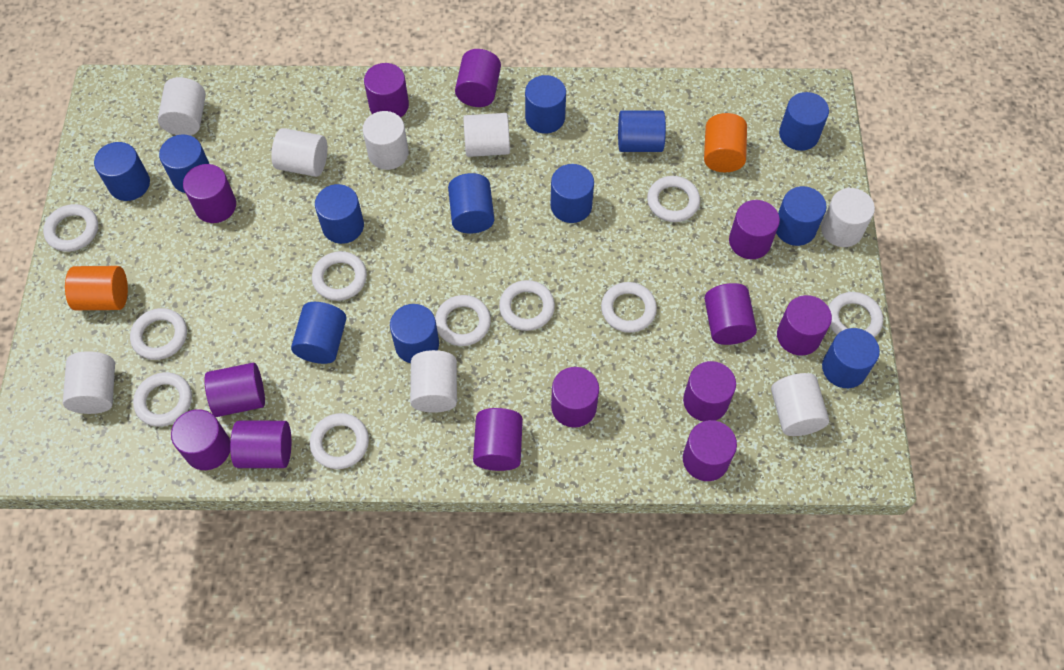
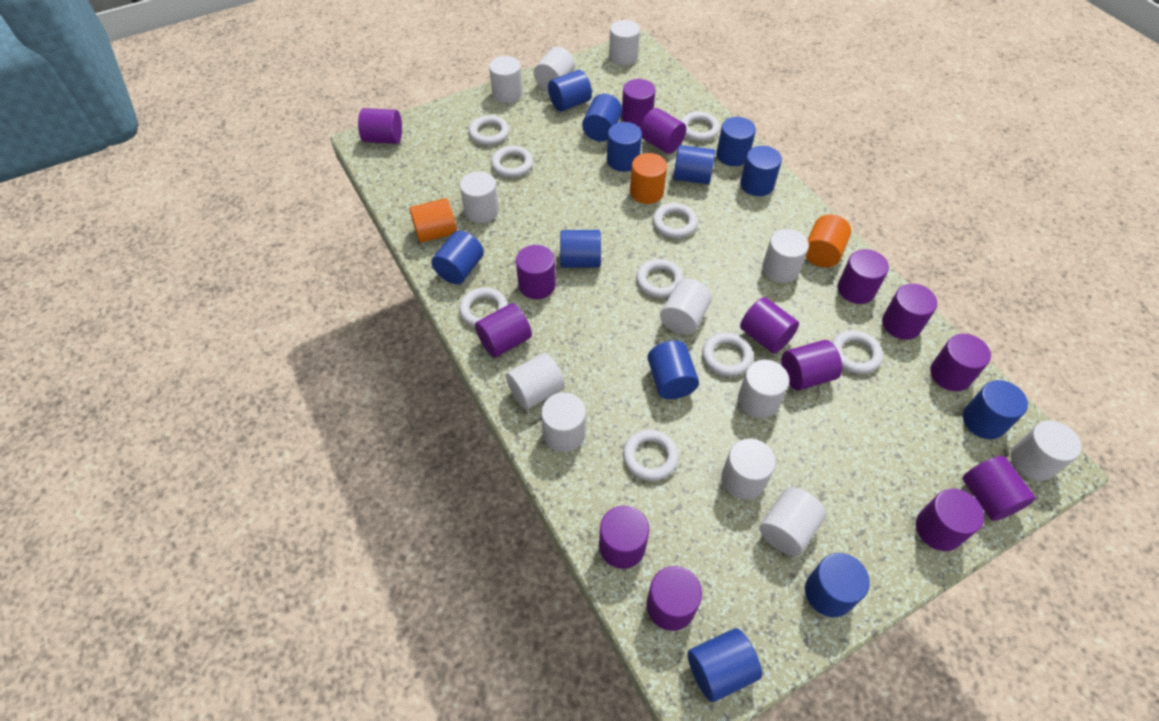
orange cylinder: 2 -> 3
purple cylinder: 13 -> 14
white cylinder: 8 -> 12
white ring: 10 -> 9

